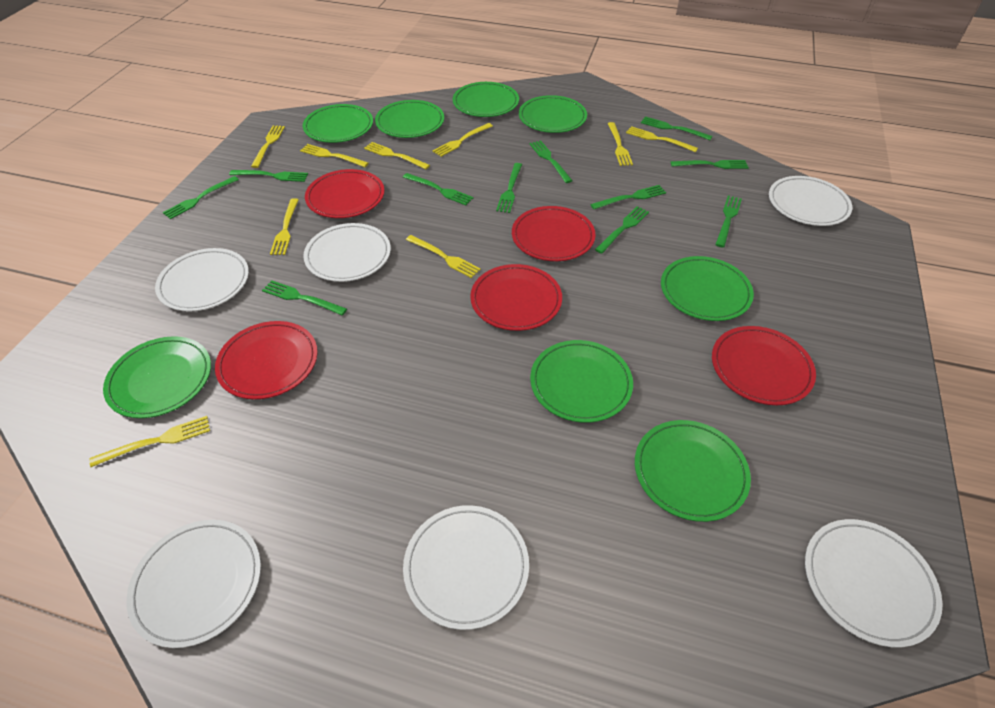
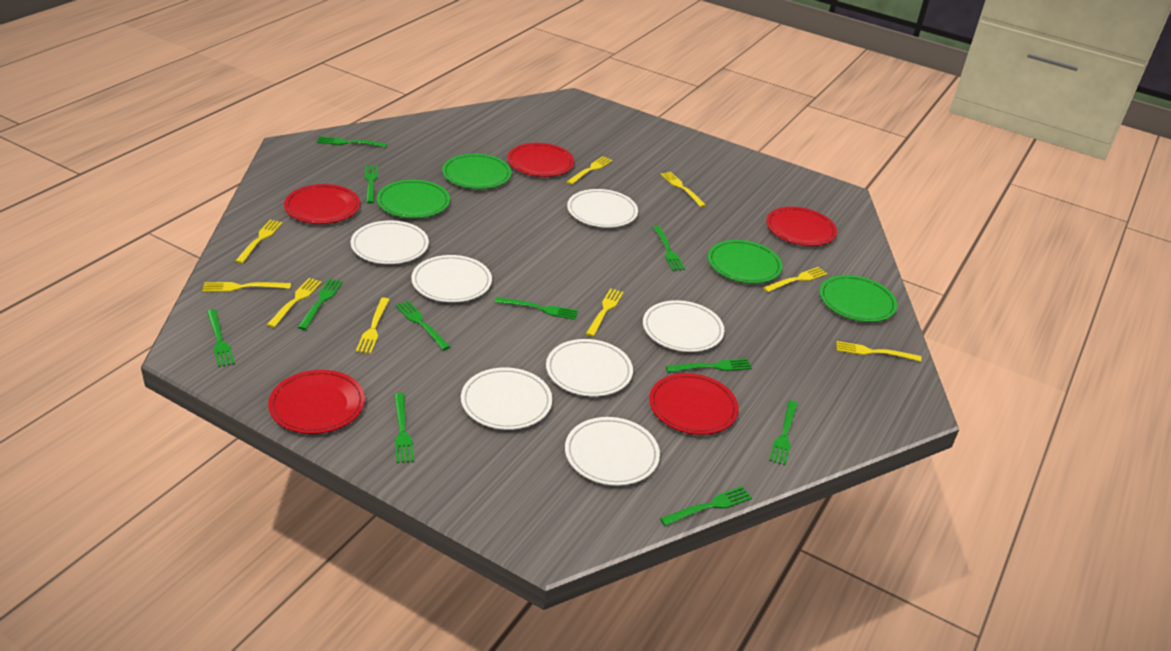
green plate: 8 -> 4
white plate: 6 -> 7

